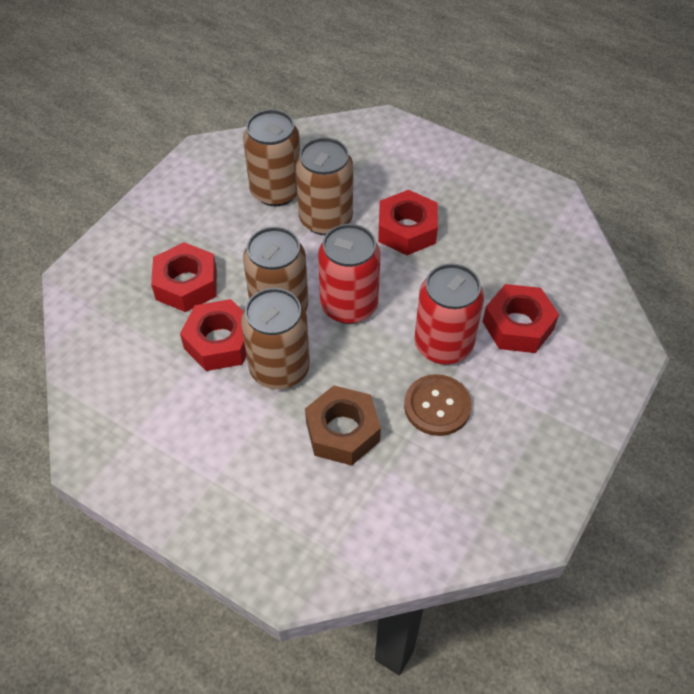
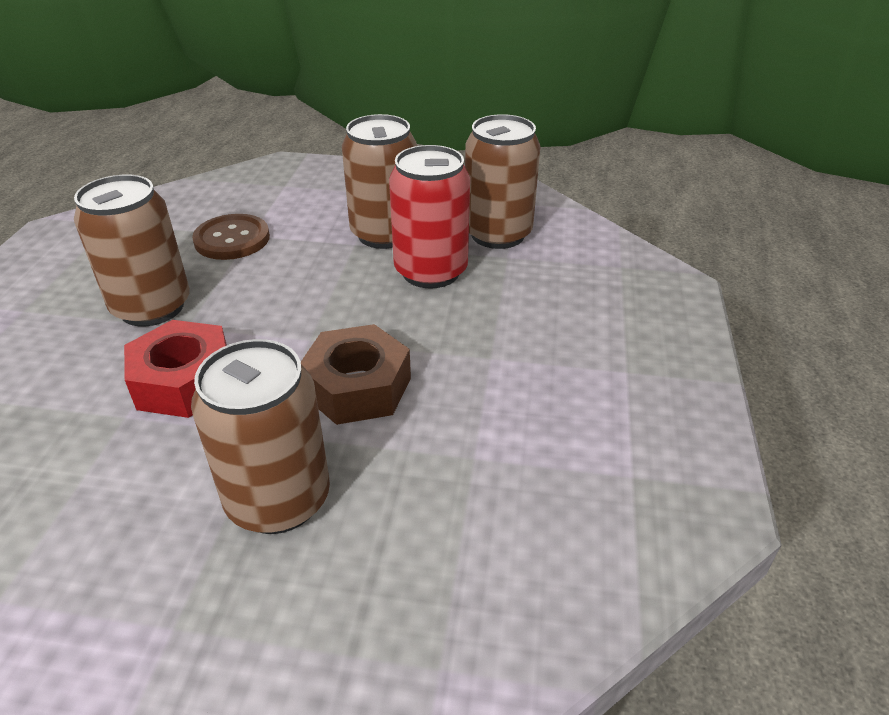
red can: 2 -> 1
red nut: 4 -> 1

